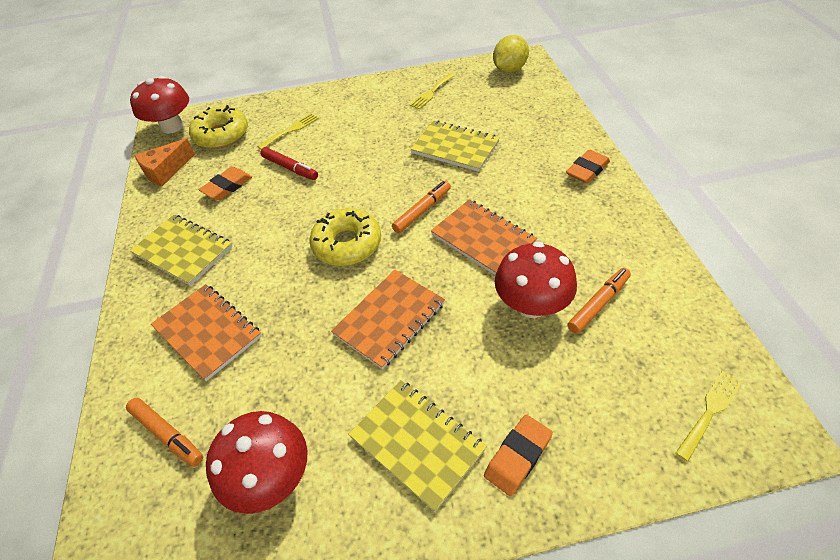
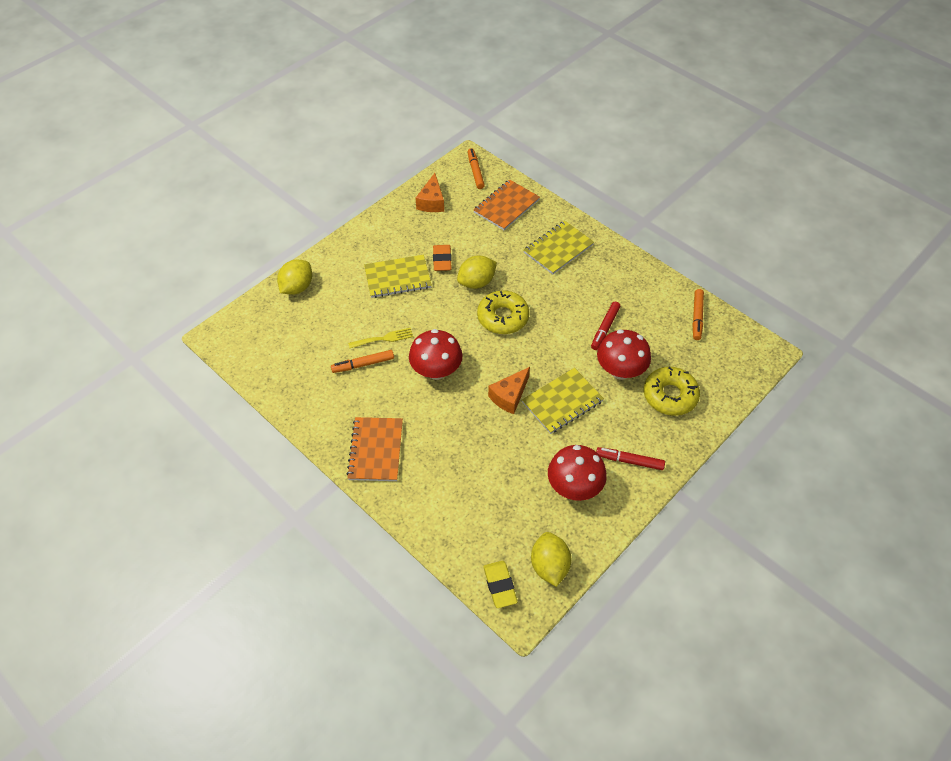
orange cheese: 1 -> 2
orange eraser: 3 -> 1
orange notebook: 3 -> 2
red marker: 1 -> 2
yellow eraser: 0 -> 1
yellow fork: 3 -> 1
yellow lemon: 1 -> 3

